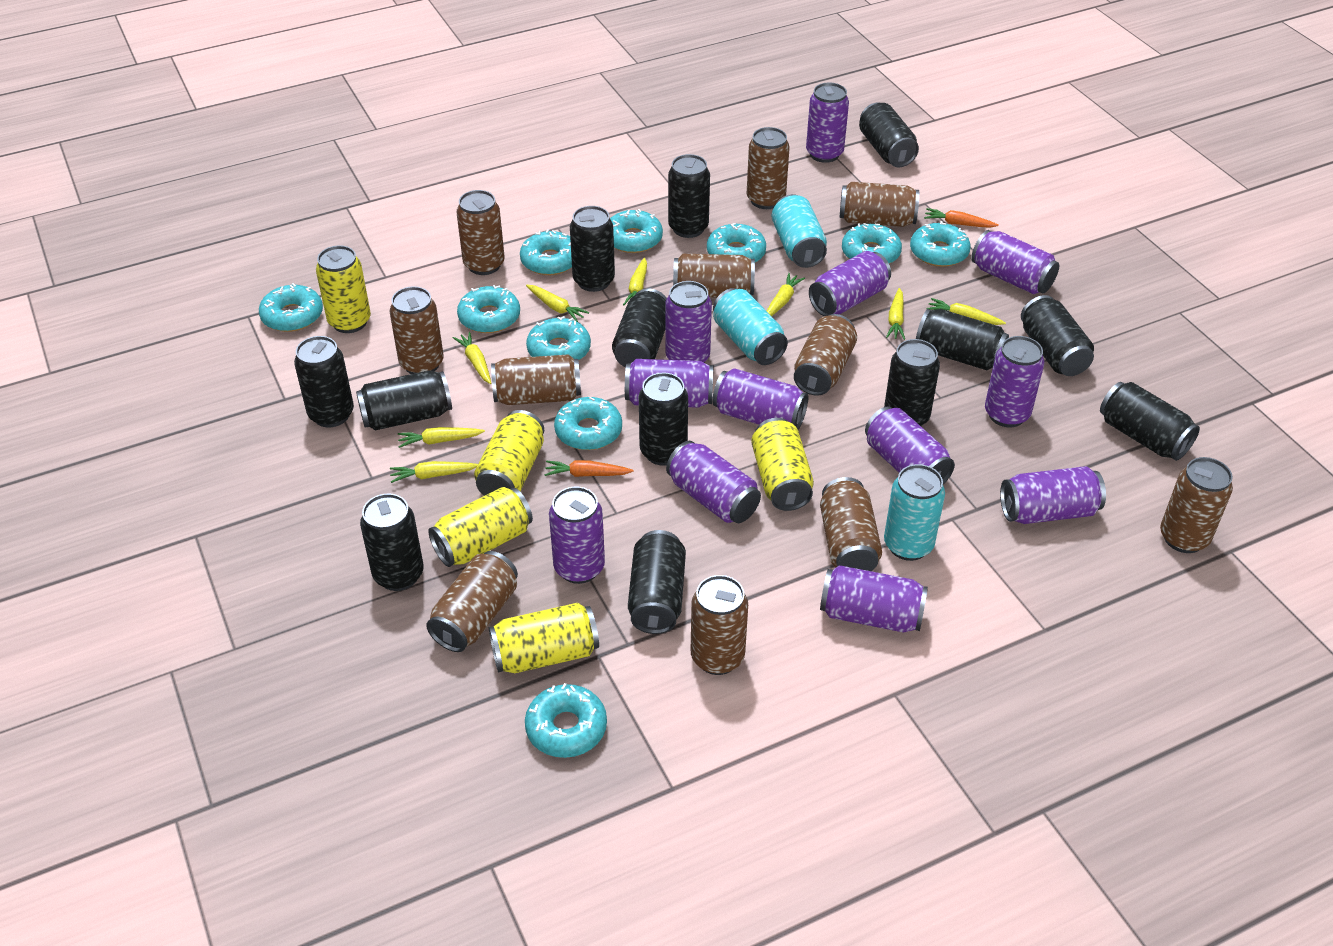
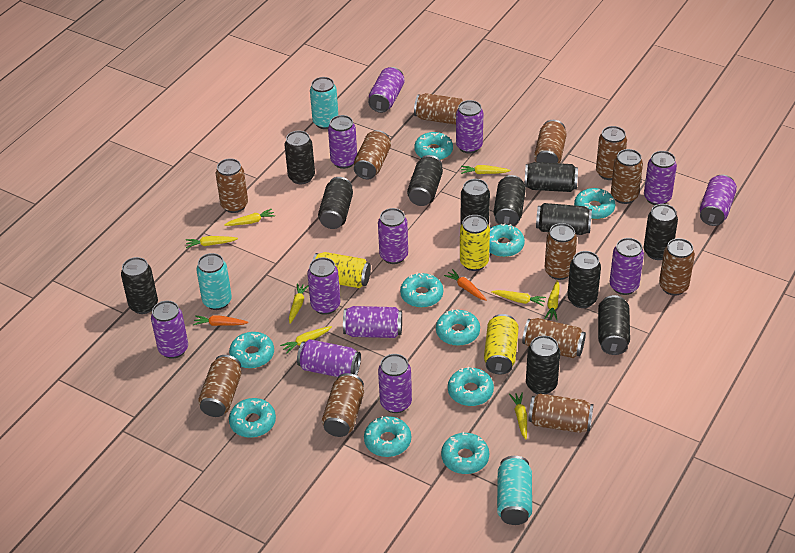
black can: 13 -> 12
brown can: 11 -> 12
yellow can: 5 -> 3

